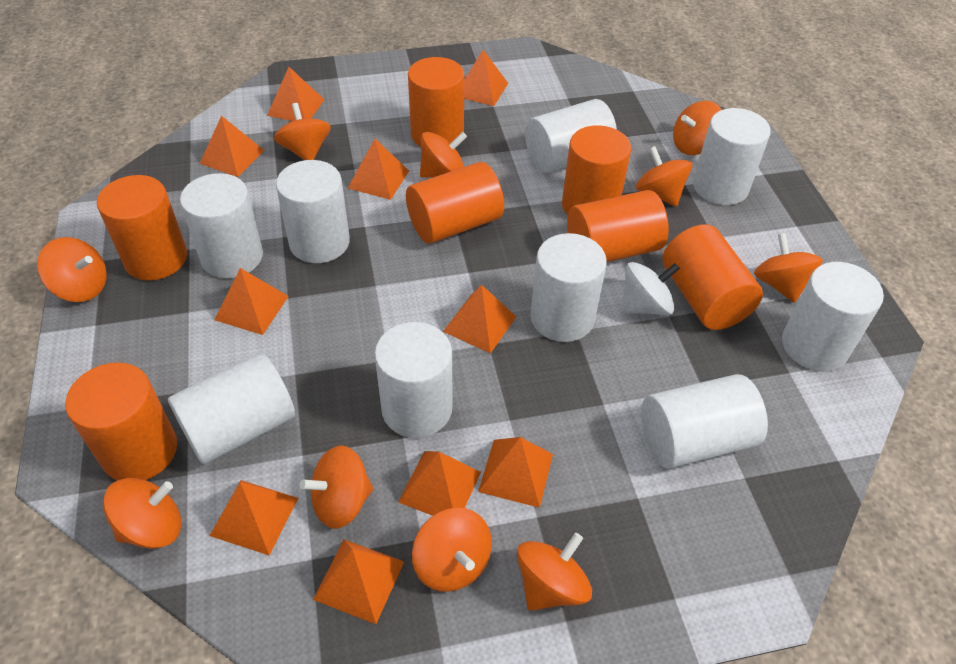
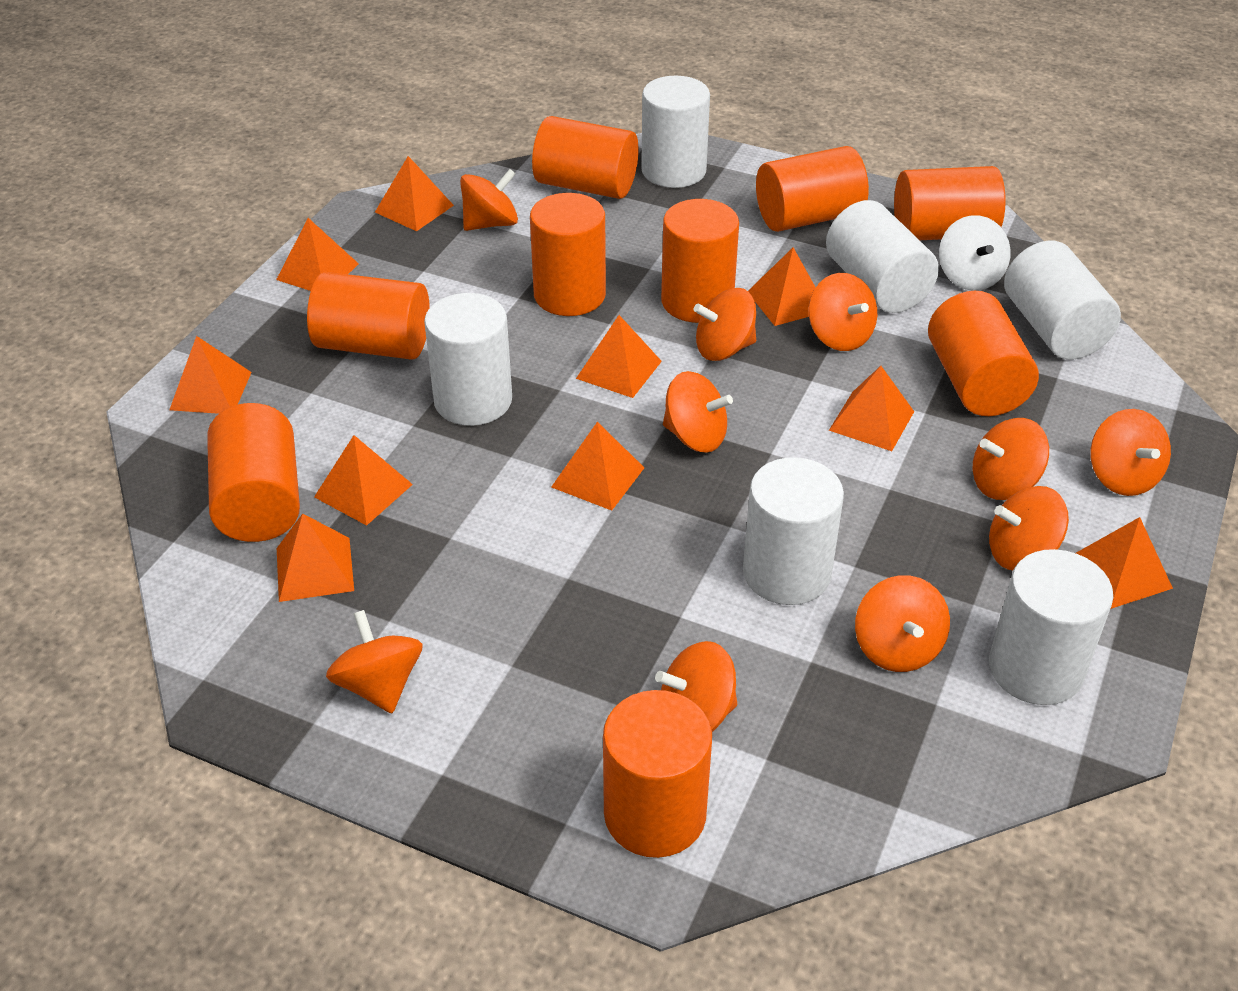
orange cylinder: 7 -> 9
white cylinder: 9 -> 6

